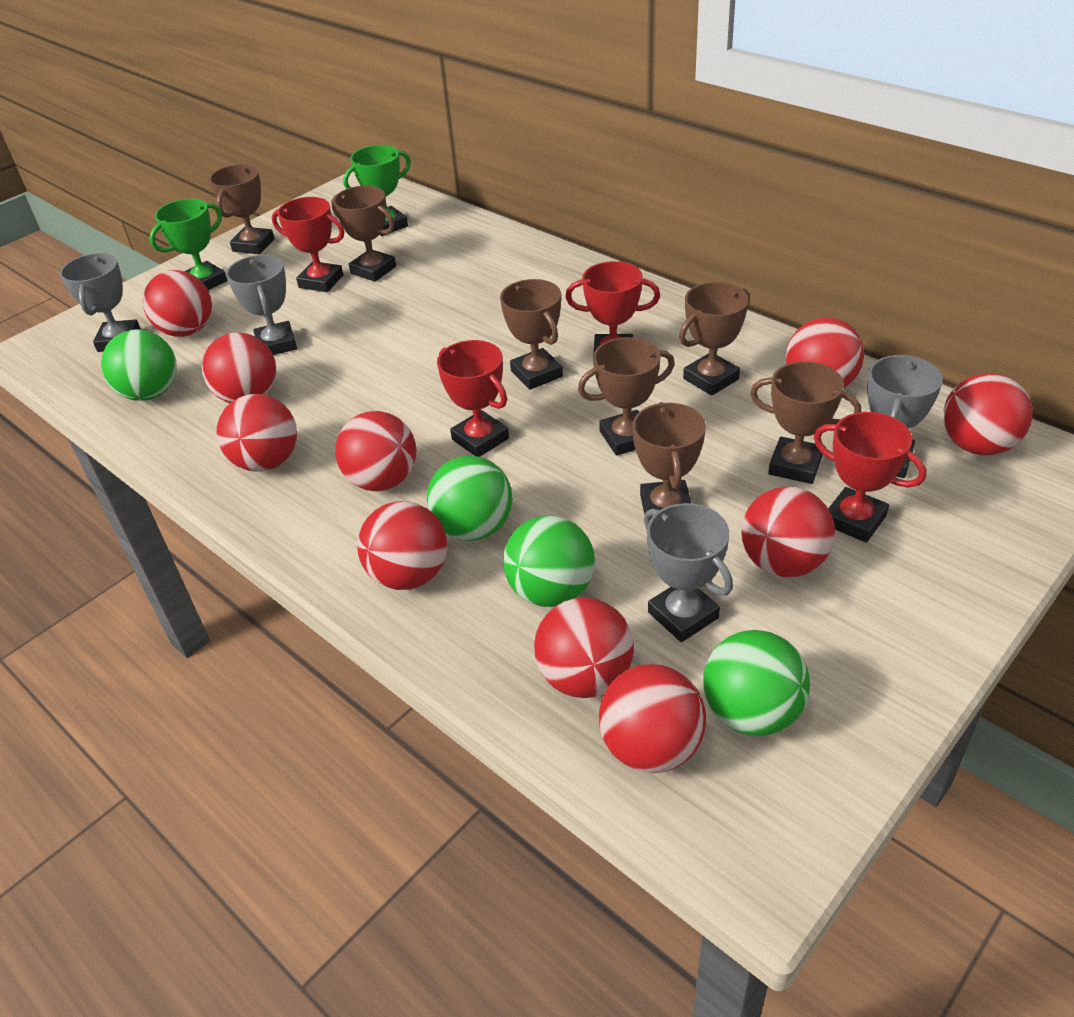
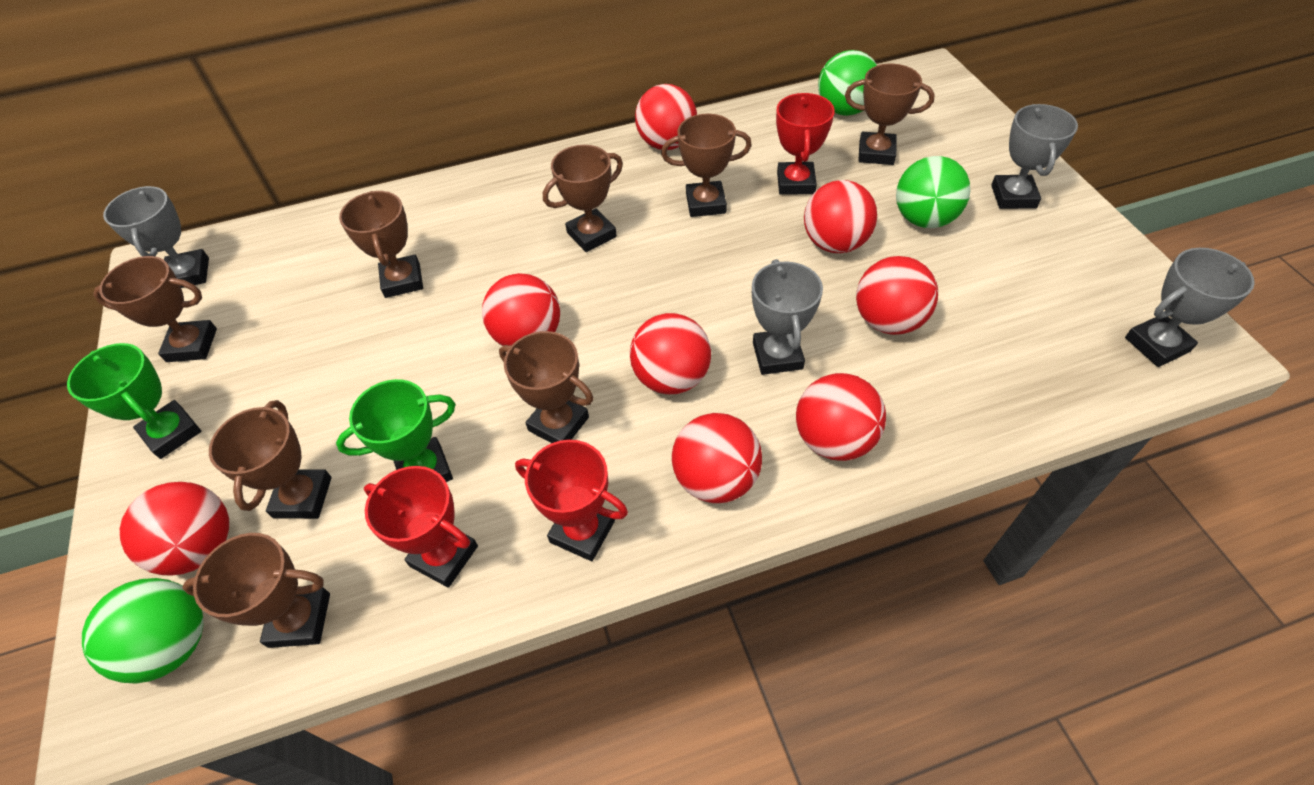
brown trophy: 7 -> 8
green ball: 4 -> 3
red ball: 10 -> 8
red trophy: 4 -> 3

